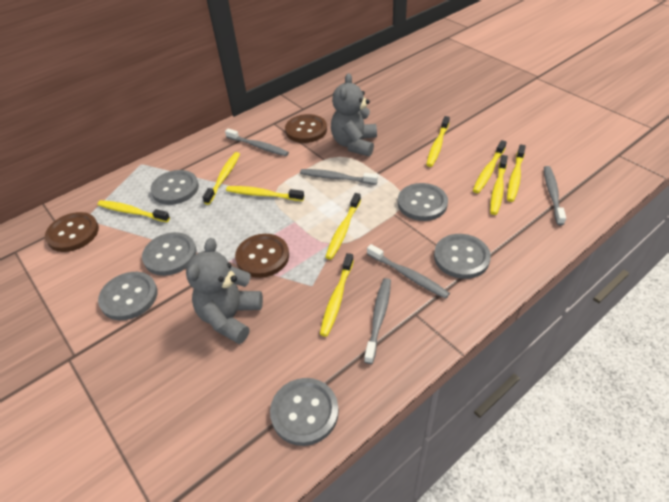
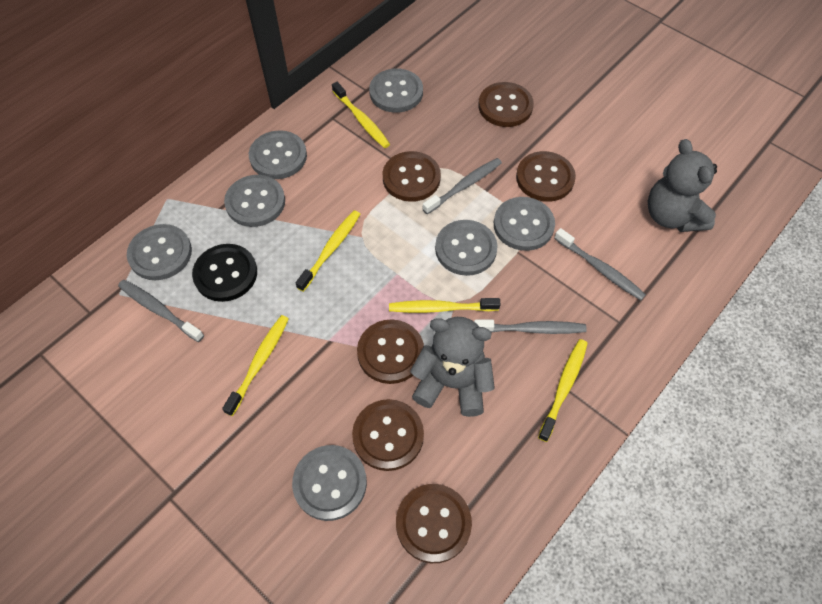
black button: 0 -> 1
brown button: 3 -> 6
grey button: 6 -> 7
grey toothbrush: 5 -> 4
yellow toothbrush: 9 -> 5

